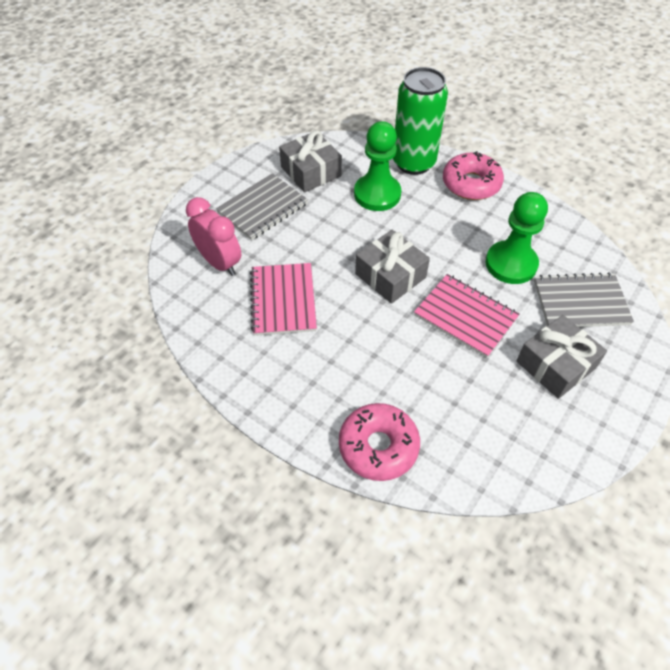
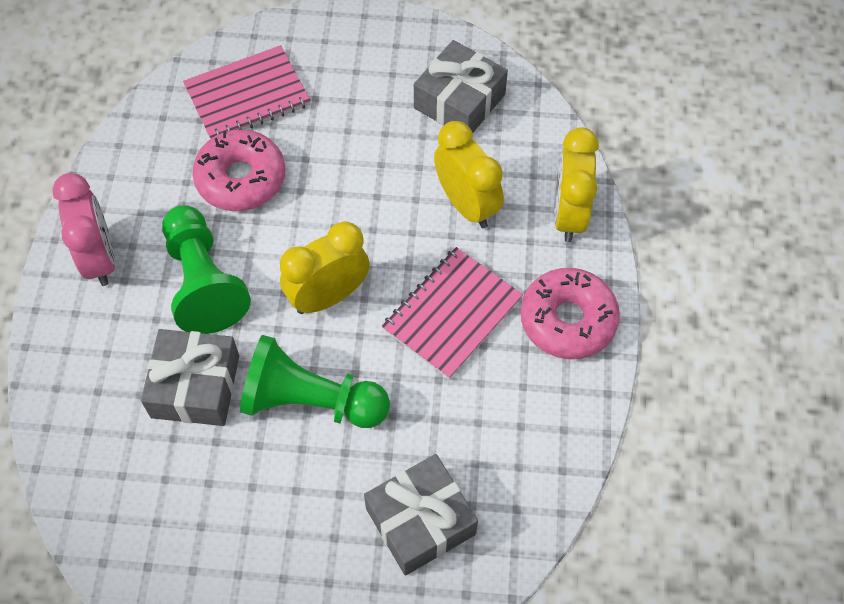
green can: 1 -> 0
grey notebook: 2 -> 0
yellow clock: 0 -> 3

